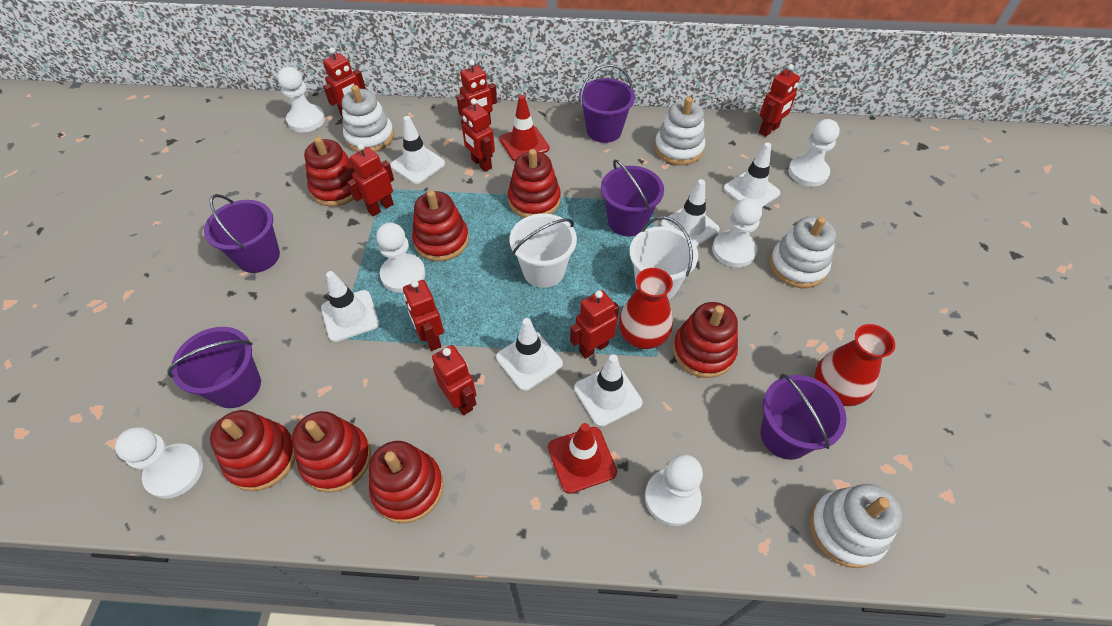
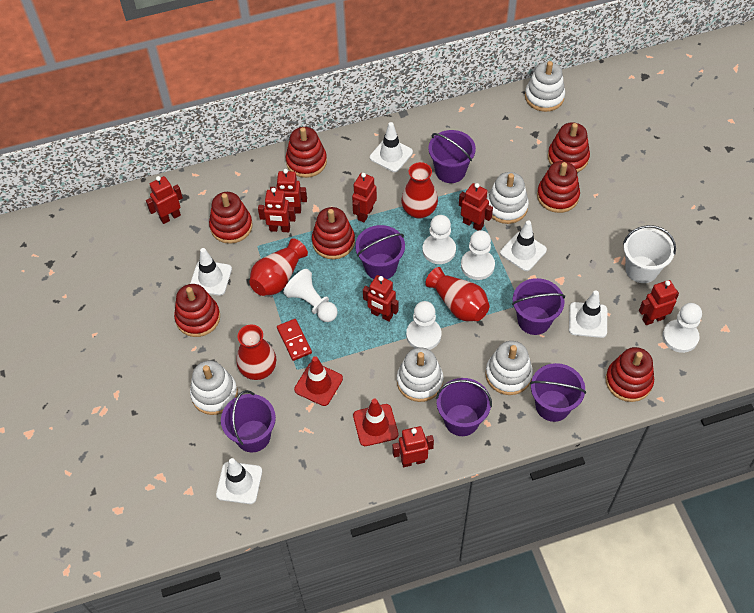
purple bucket: 5 -> 6
red domino: 0 -> 1
red vase: 2 -> 4
white bucket: 2 -> 1
white pawn: 6 -> 5
white stacking toy: 4 -> 5
white traffic cone: 6 -> 5

